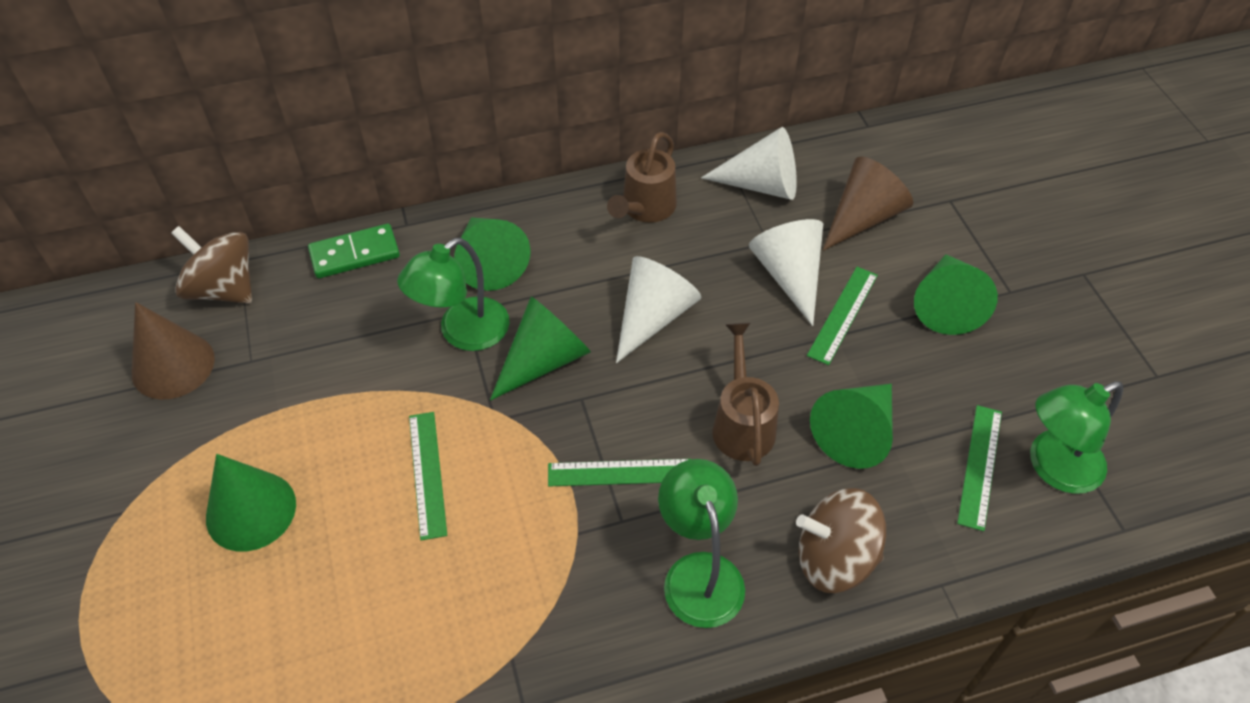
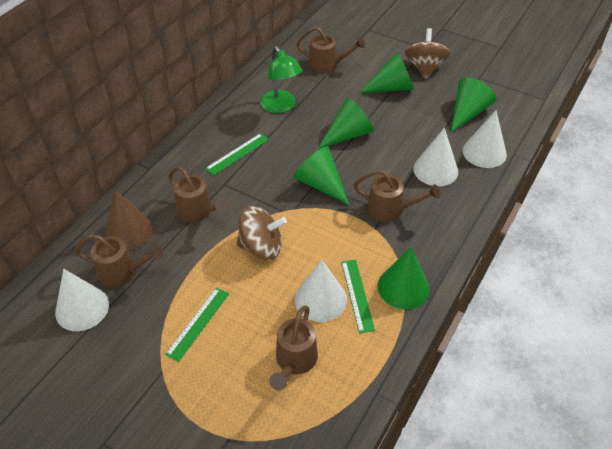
brown cone: 2 -> 1
brown watering can: 2 -> 5
green domino: 1 -> 0
green lamp: 3 -> 1
green ruler: 4 -> 3
white cone: 3 -> 4

